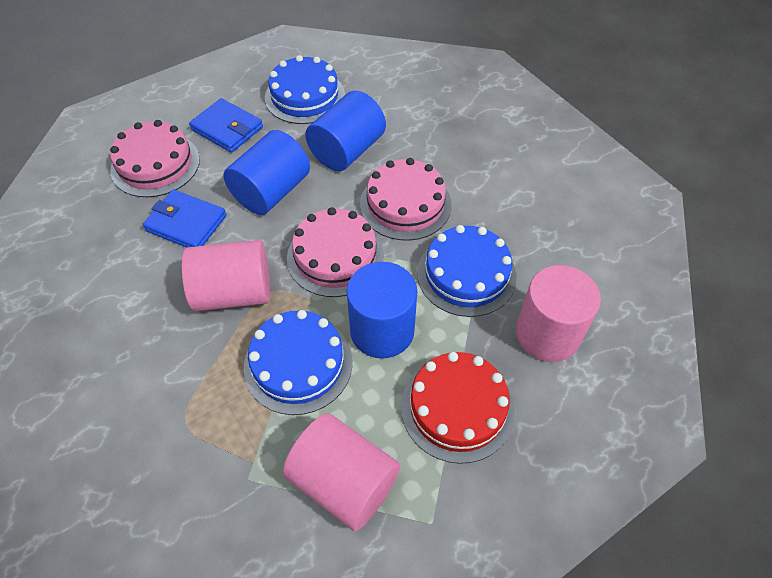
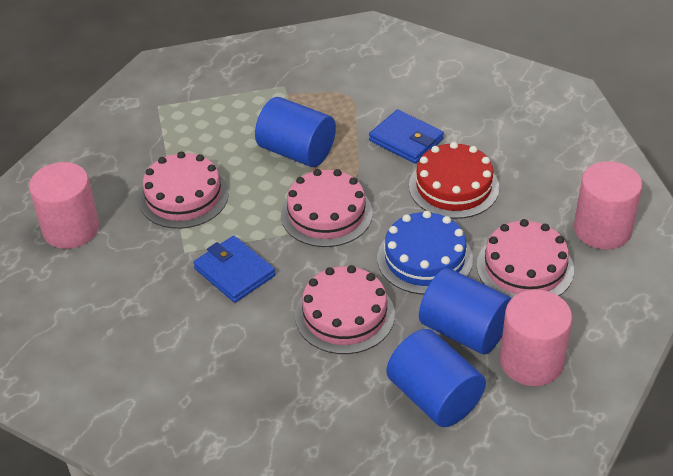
blue cake: 3 -> 1
pink cake: 3 -> 4

